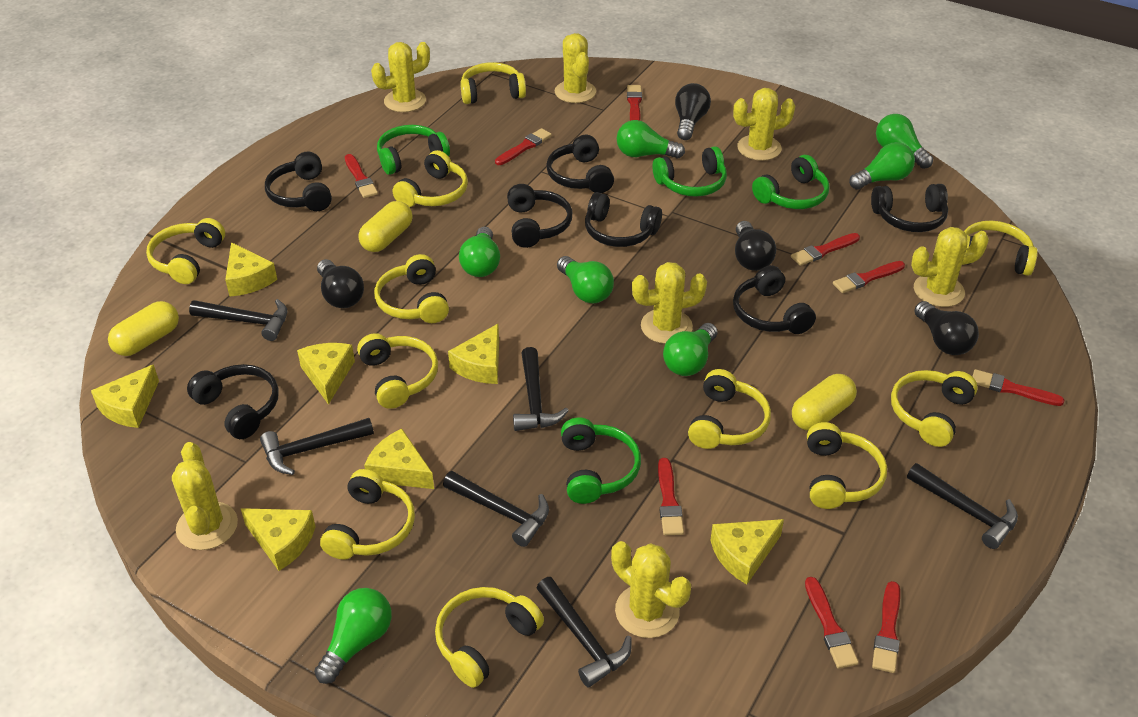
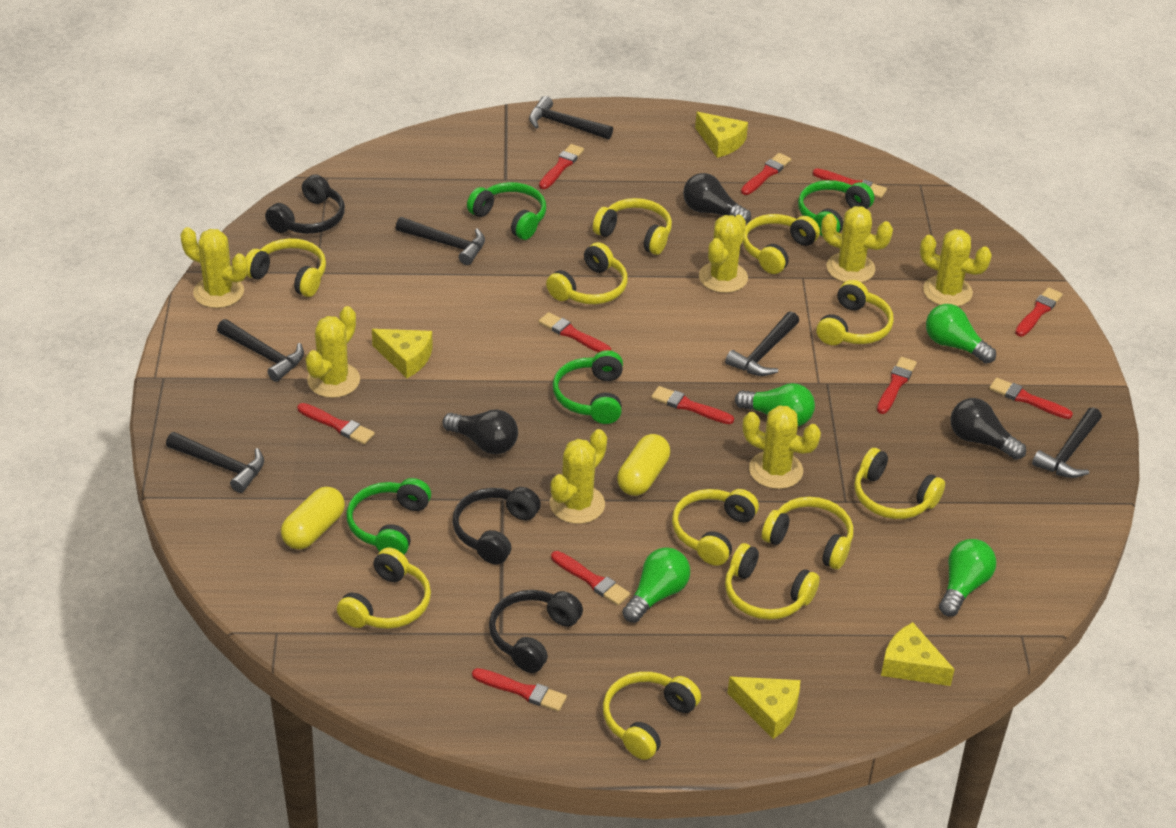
black headphones: 7 -> 3
black light bulb: 4 -> 3
green light bulb: 7 -> 4
red brush: 9 -> 11
yellow capsule: 3 -> 2
yellow cheese: 7 -> 4

